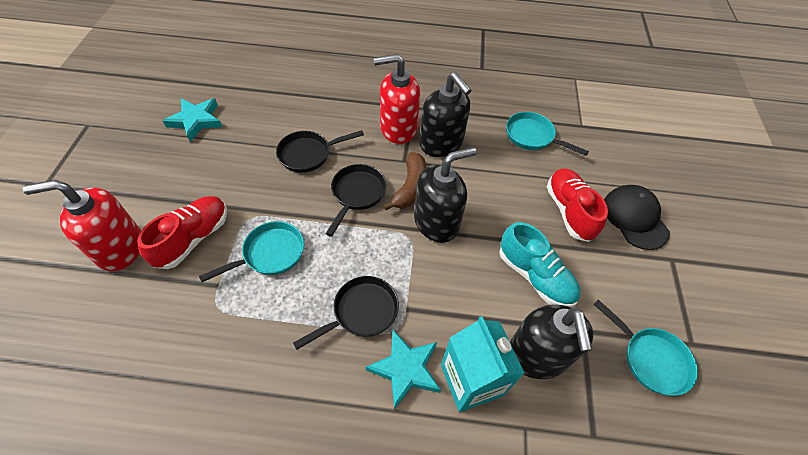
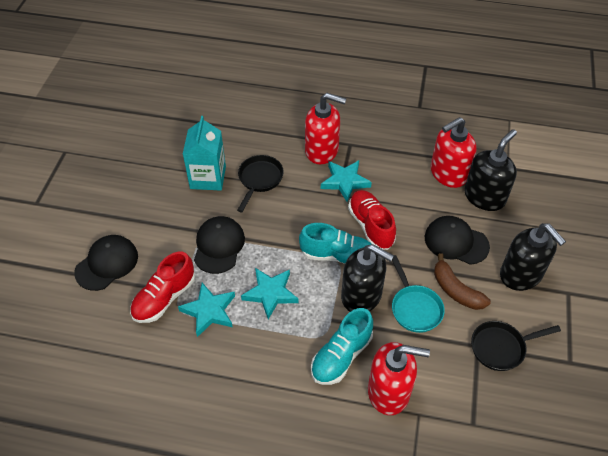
black cap: 1 -> 3
black pan: 3 -> 2
red soap dispenser: 2 -> 3
turquoise pan: 3 -> 1
turquoise shoe: 1 -> 2
turquoise star: 2 -> 3

